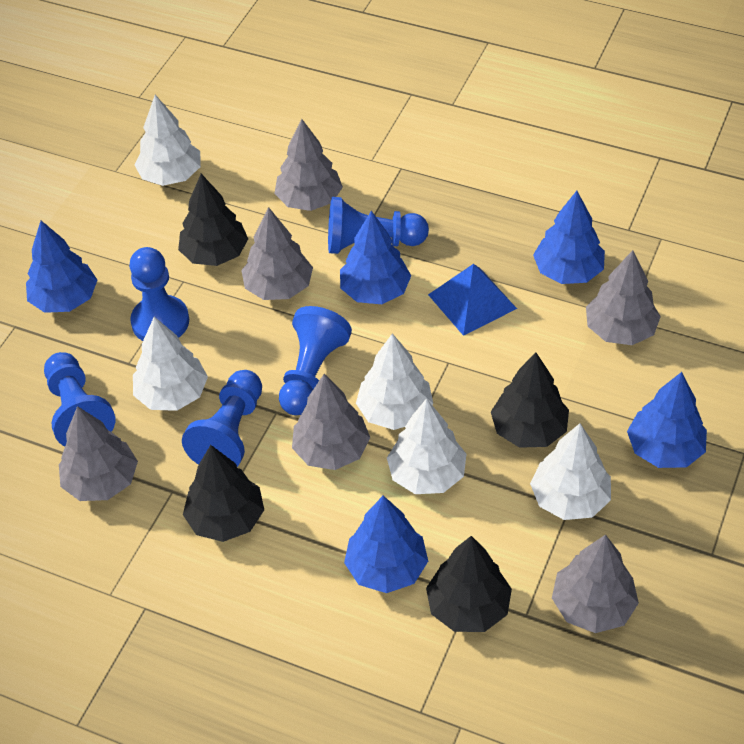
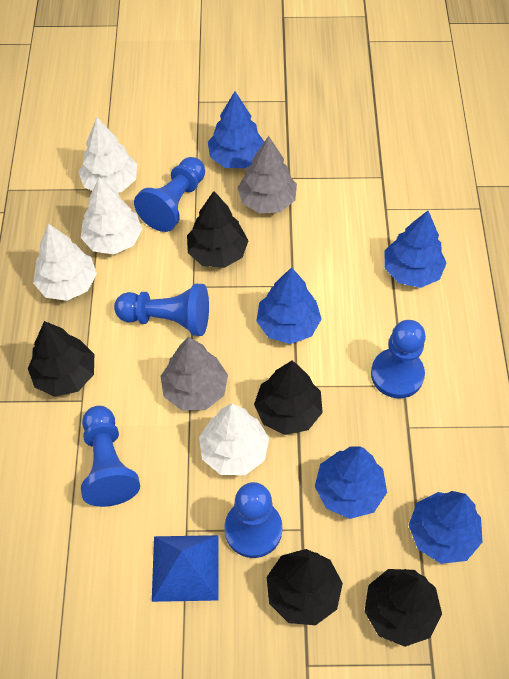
black tree: 4 -> 5
grey tree: 6 -> 2
white tree: 5 -> 4

